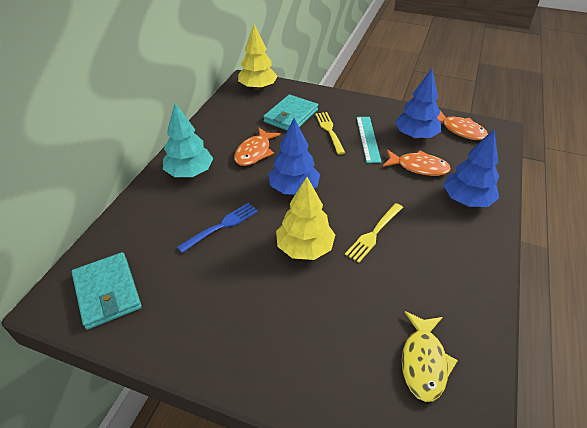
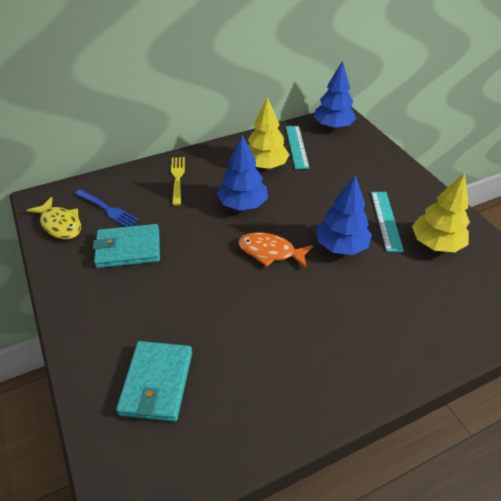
orange fish: 3 -> 1
turquoise ruler: 1 -> 2
turquoise tree: 1 -> 0
yellow fork: 2 -> 1

